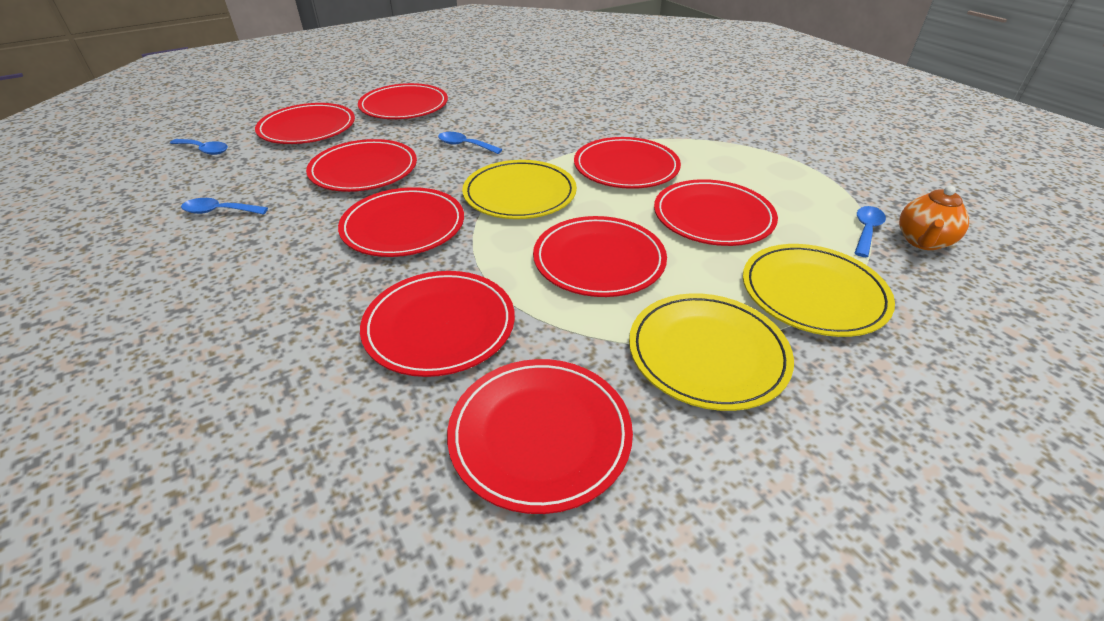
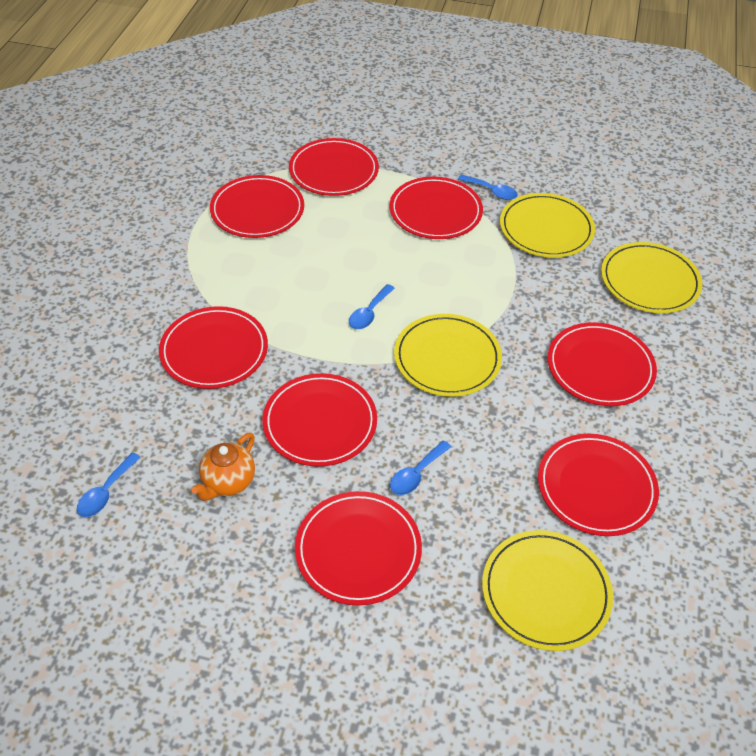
red plate: 9 -> 8
yellow plate: 3 -> 4

